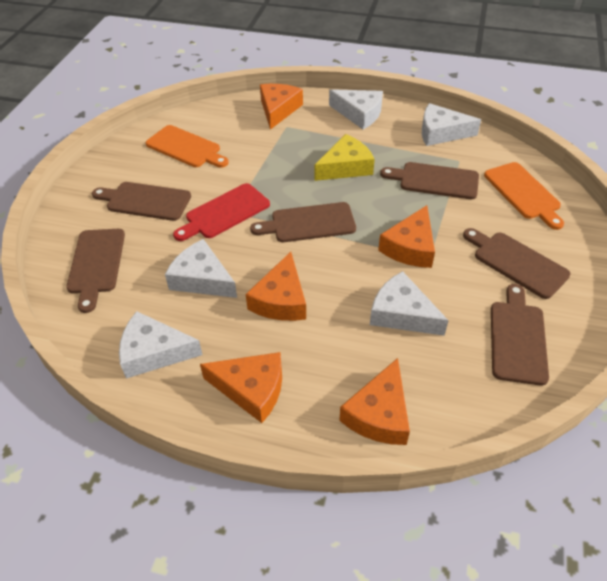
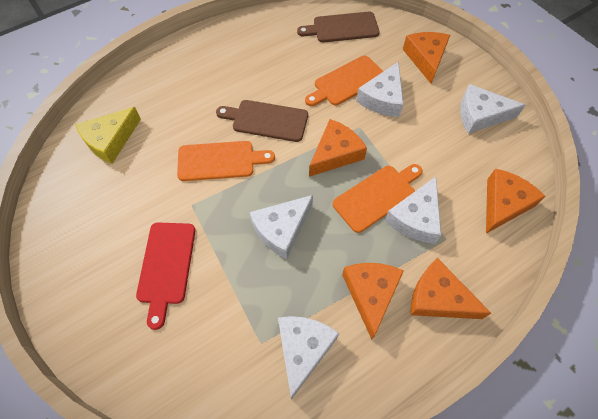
brown cutting board: 6 -> 2
orange cutting board: 2 -> 3

